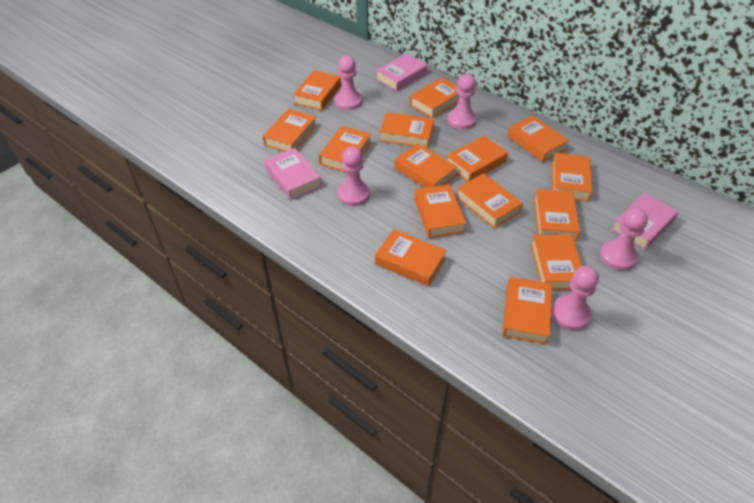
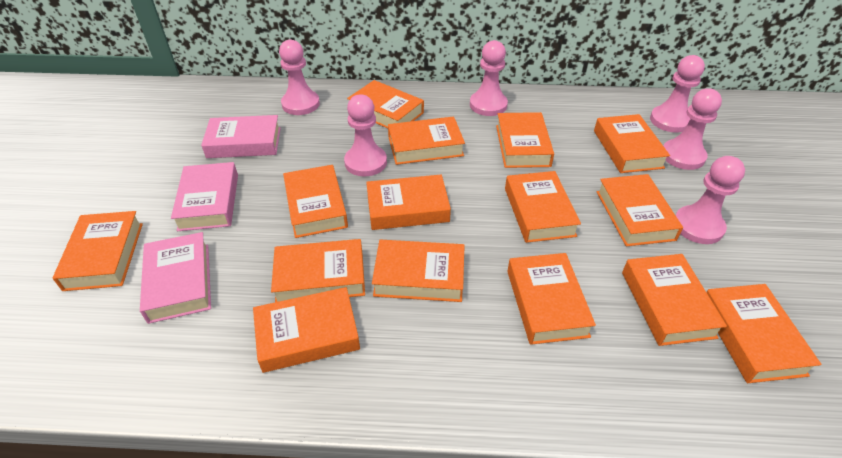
pink pawn: 5 -> 6

